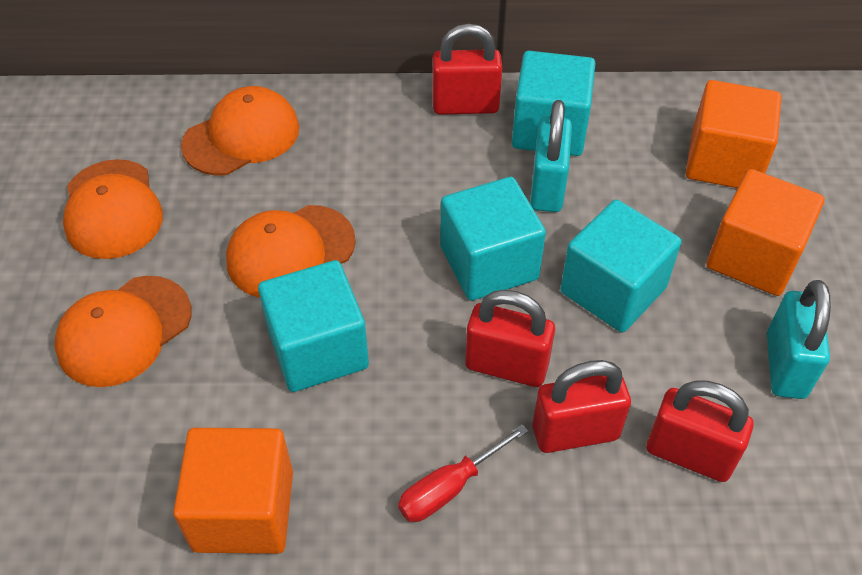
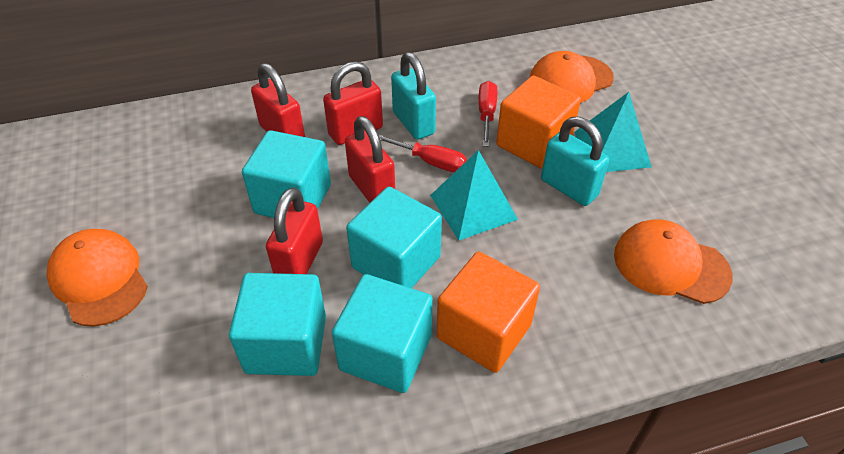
orange cap: 4 -> 3
orange cube: 3 -> 2
red screwdriver: 1 -> 2
turquoise pyramid: 0 -> 2

